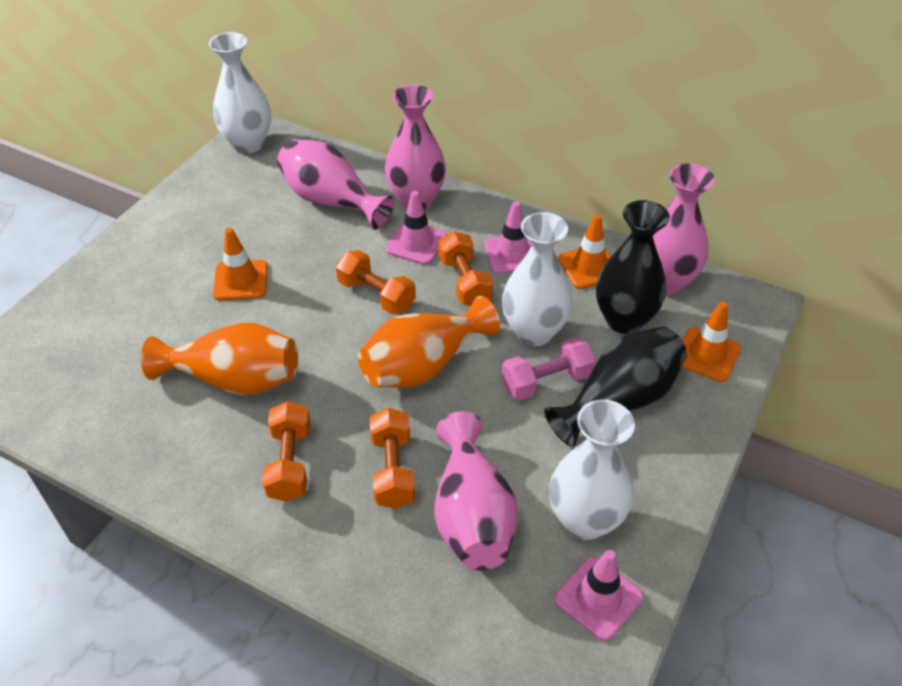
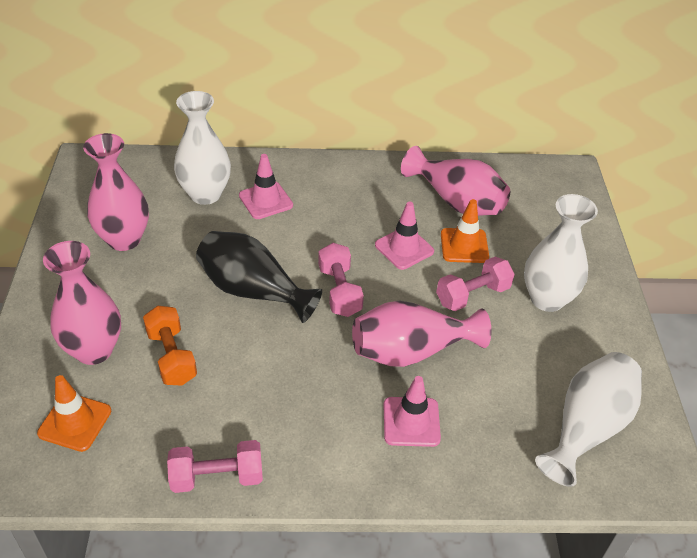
black vase: 2 -> 1
orange dumbbell: 4 -> 1
orange traffic cone: 3 -> 2
orange vase: 2 -> 0
pink dumbbell: 1 -> 3

